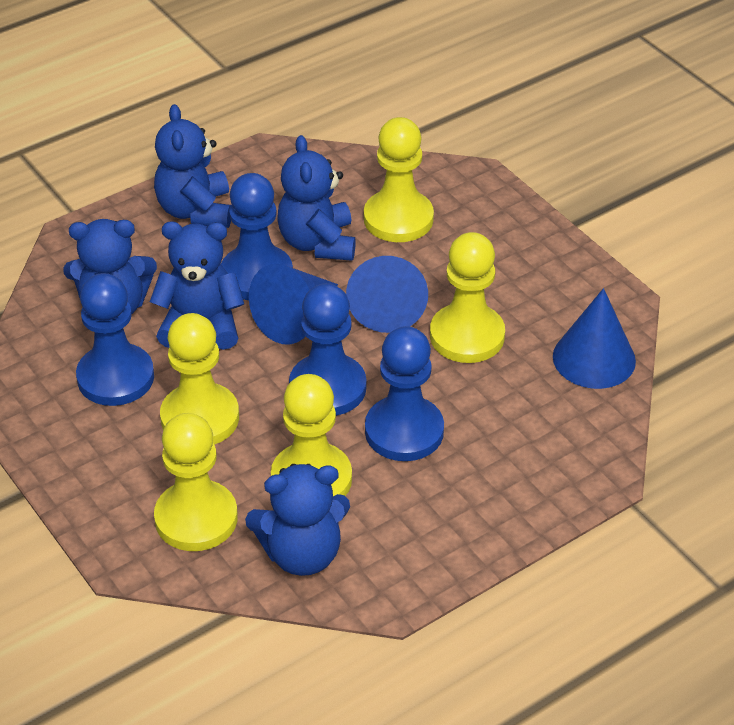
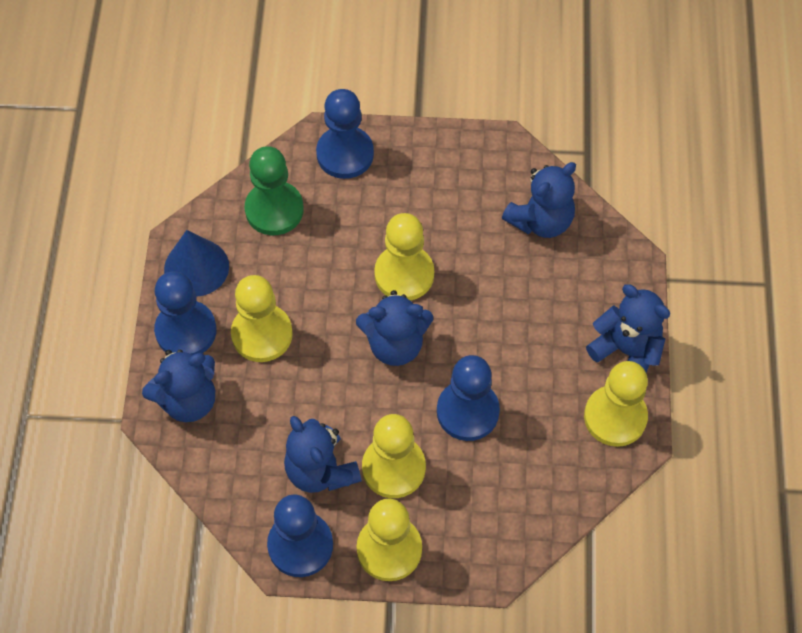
blue cone: 3 -> 1
green pawn: 0 -> 1

